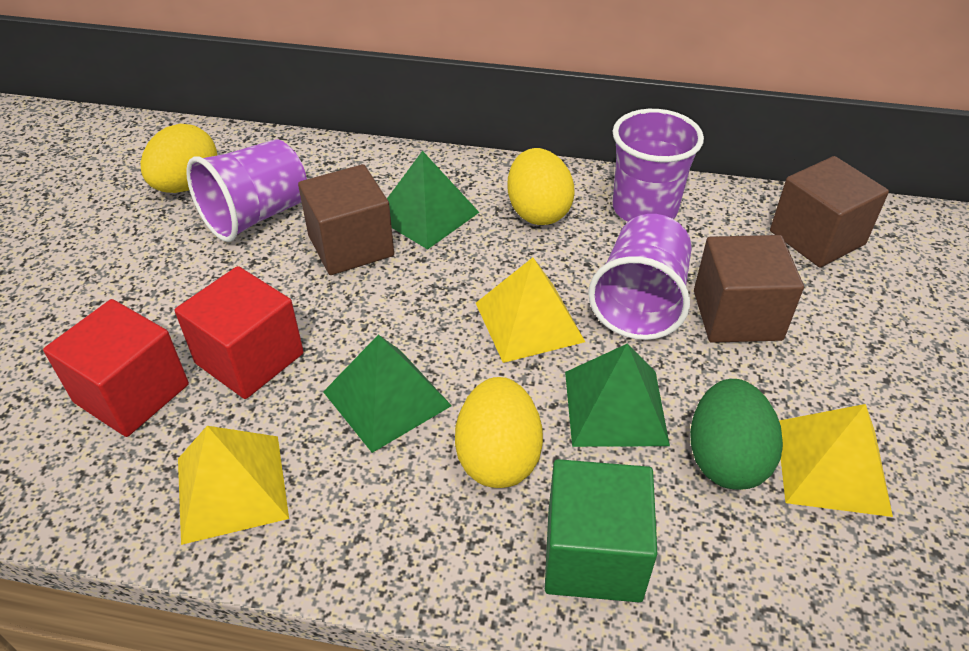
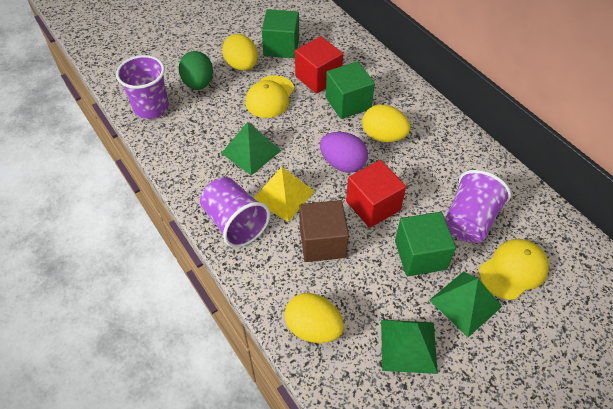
brown cube: 3 -> 1
green cube: 1 -> 3
purple egg: 0 -> 1
yellow cap: 0 -> 2
yellow pyramid: 3 -> 1

